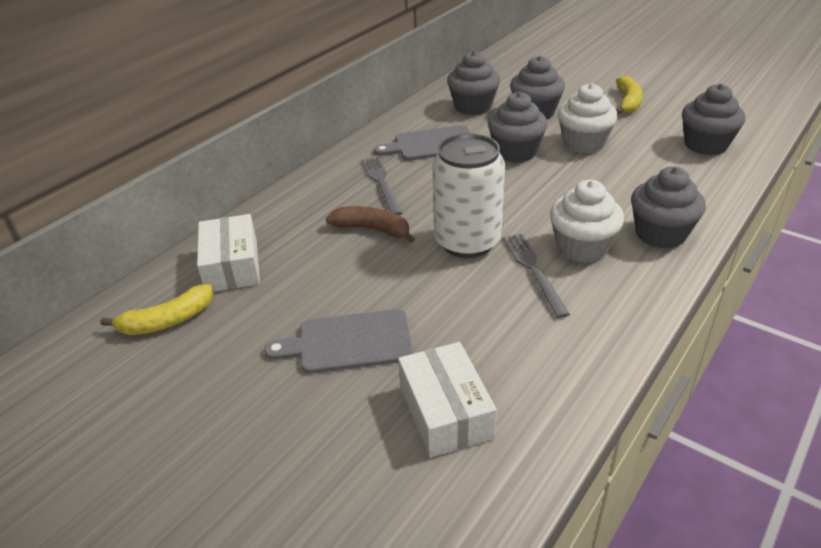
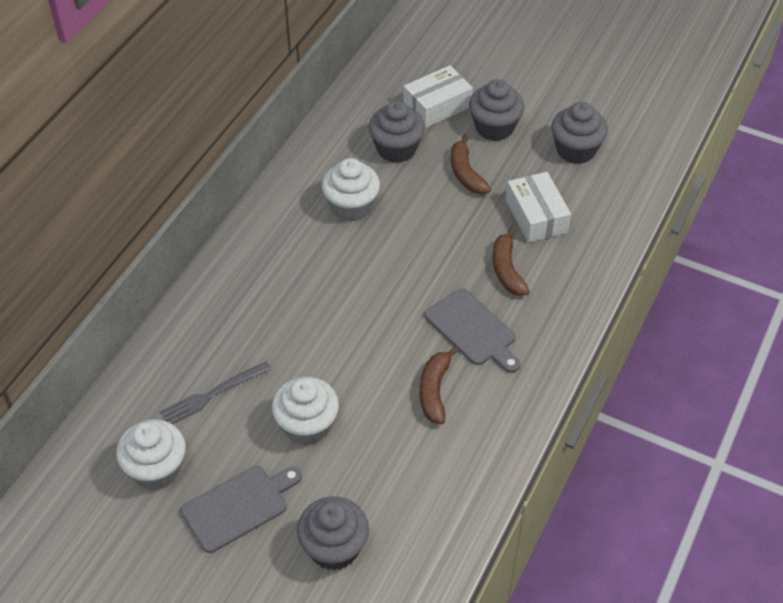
brown banana: 1 -> 3
grey cupcake: 5 -> 4
grey fork: 2 -> 1
white can: 1 -> 0
white cupcake: 2 -> 3
yellow banana: 2 -> 0

